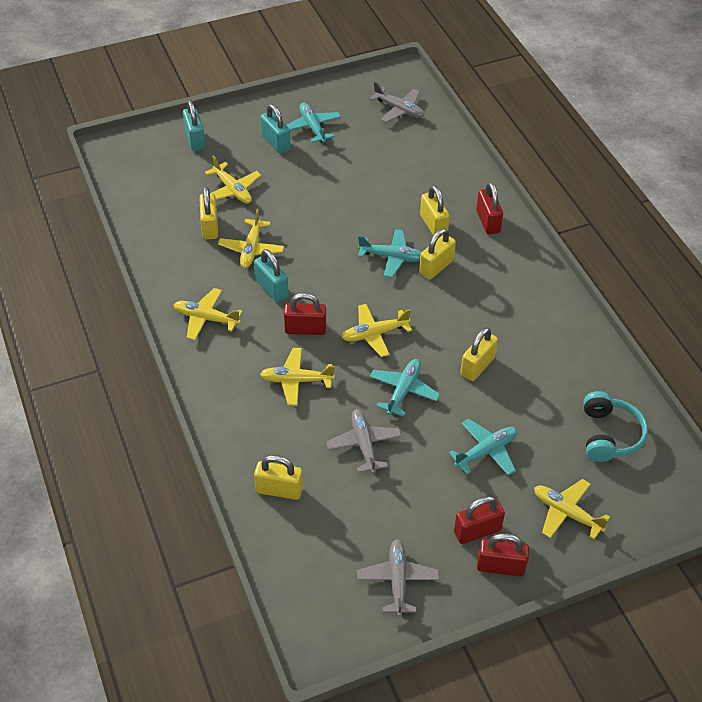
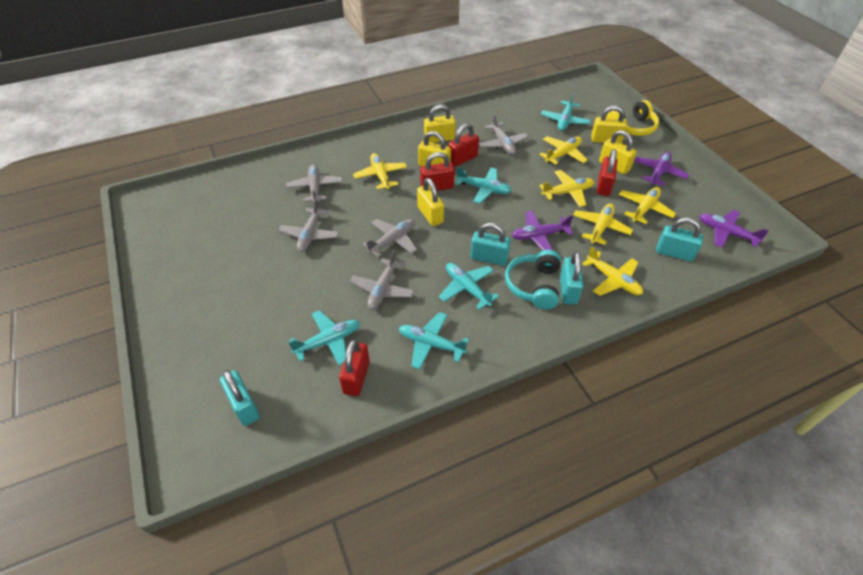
grey plane: 3 -> 5
purple plane: 0 -> 3
turquoise padlock: 3 -> 4
turquoise plane: 4 -> 5
yellow headphones: 0 -> 1

